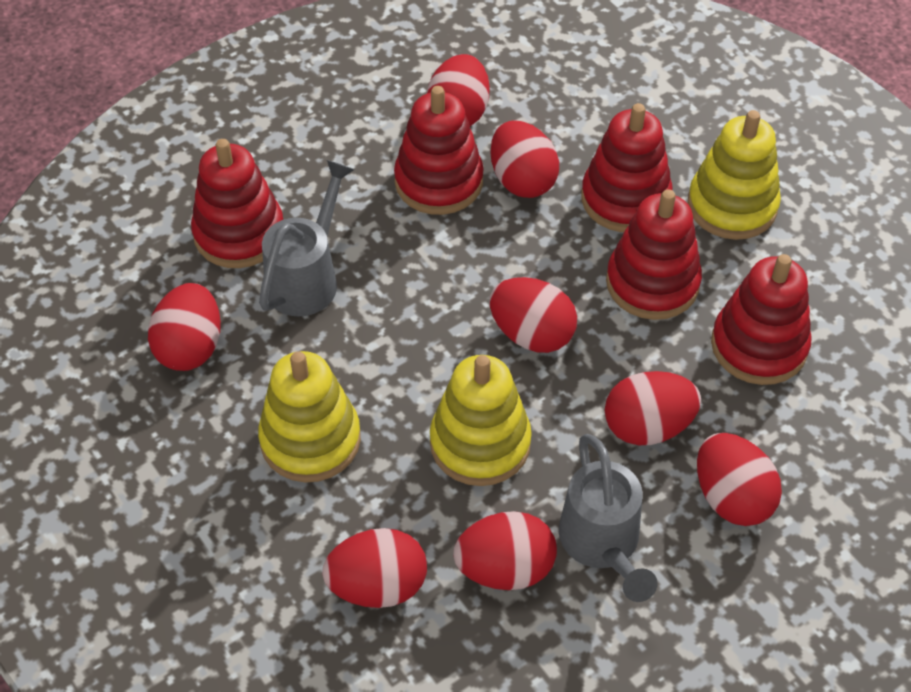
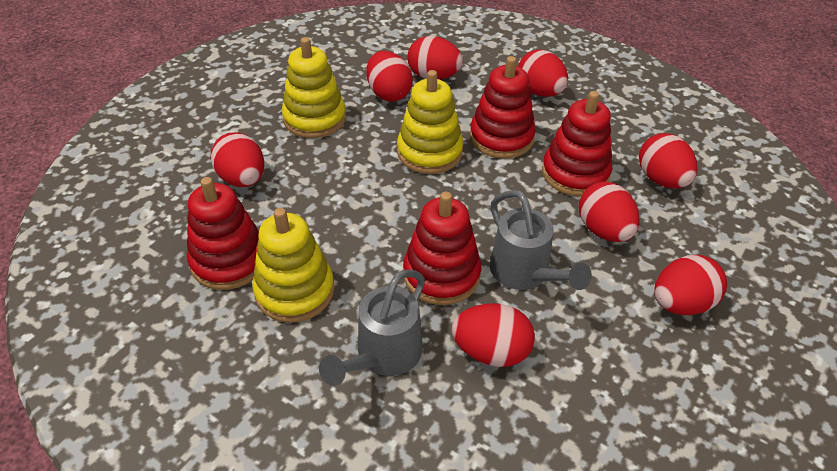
red stacking toy: 5 -> 4

